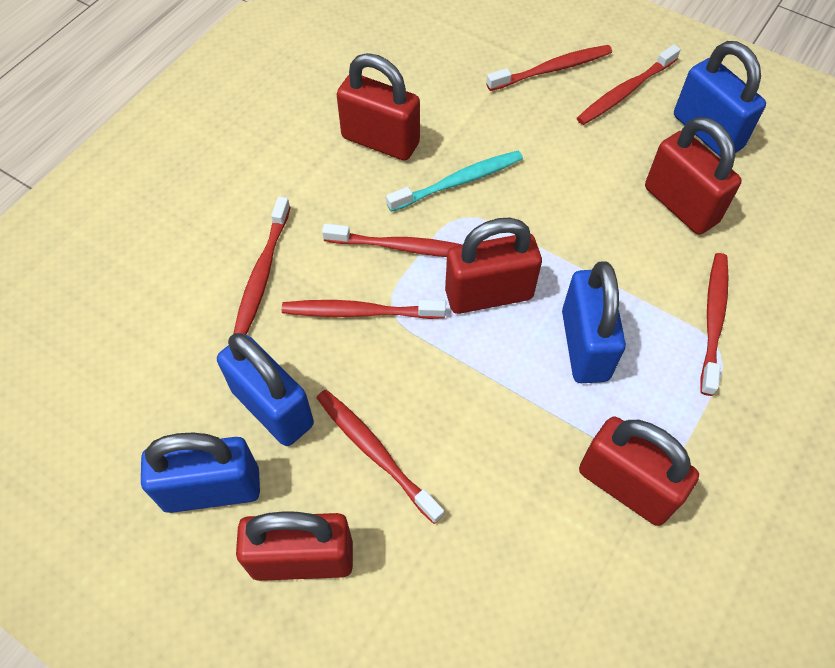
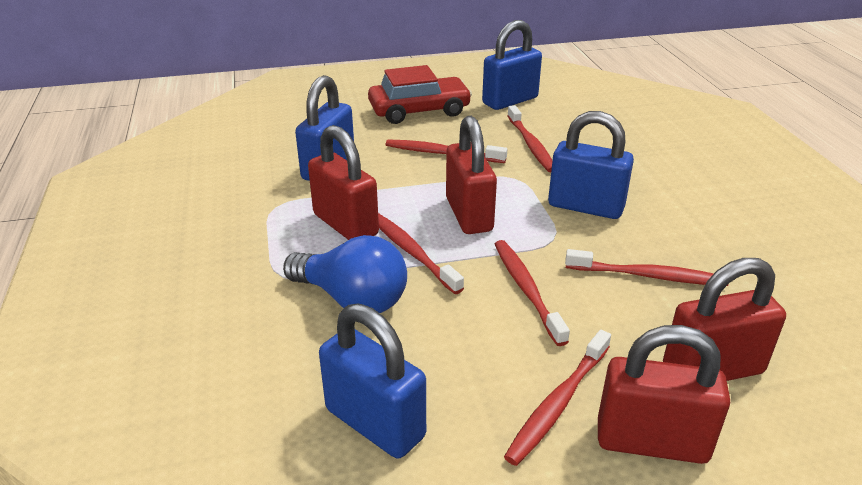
blue light bulb: 0 -> 1
red car: 0 -> 1
red padlock: 5 -> 4
red toothbrush: 7 -> 6
turquoise toothbrush: 1 -> 0

